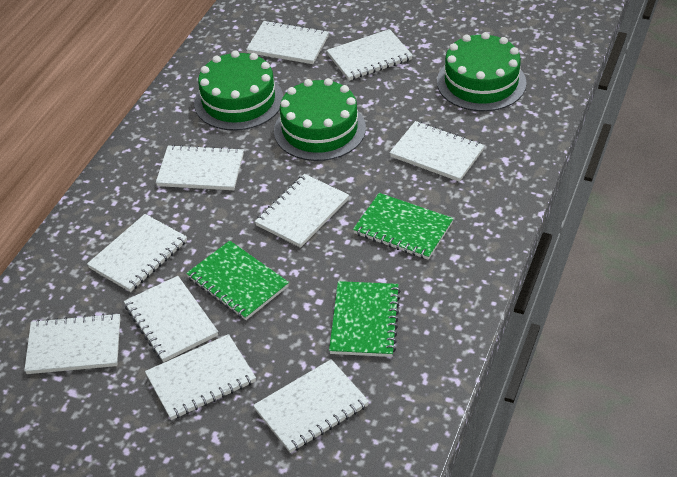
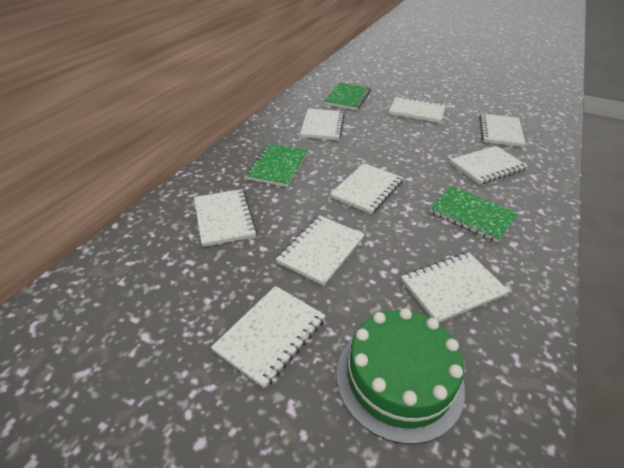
green cake: 3 -> 1
white notebook: 10 -> 9

